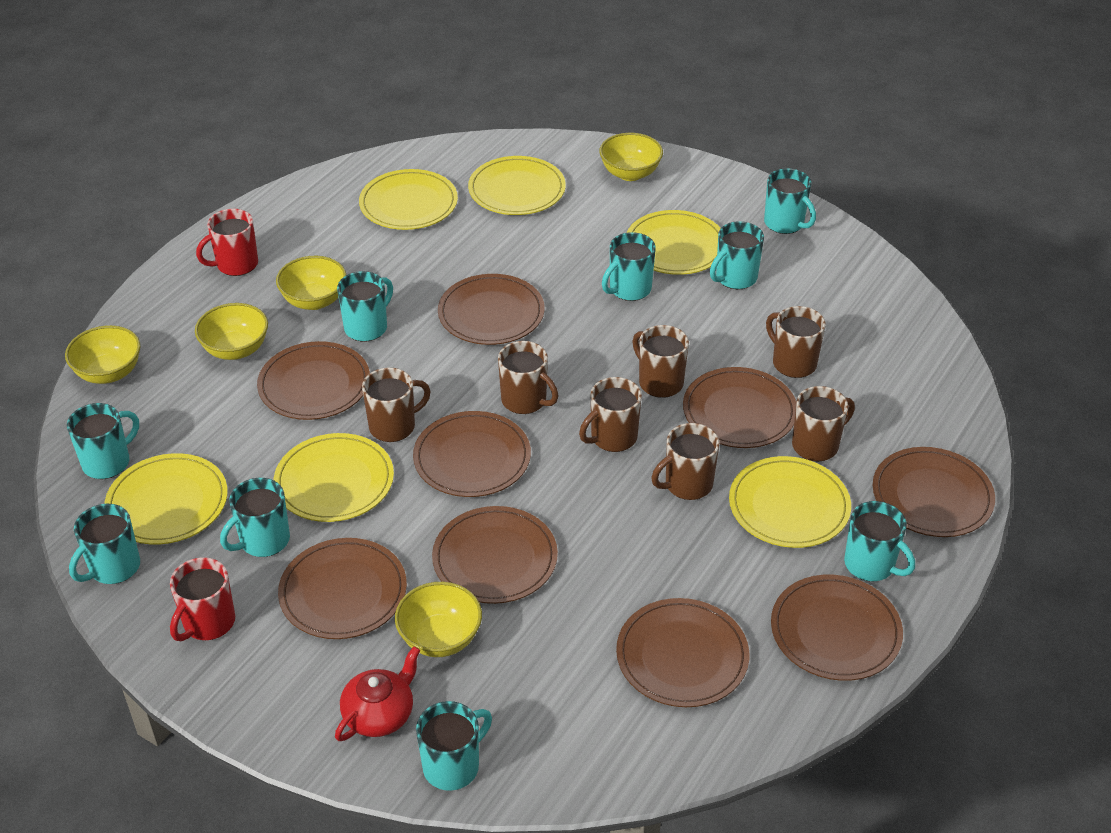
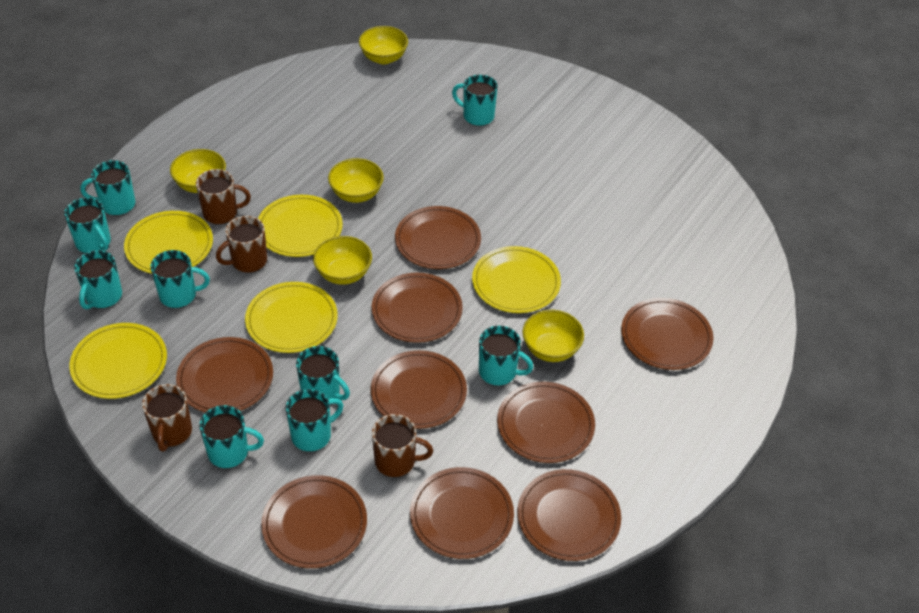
brown mug: 7 -> 4
red mug: 2 -> 0
red teapot: 1 -> 0
yellow plate: 6 -> 5

